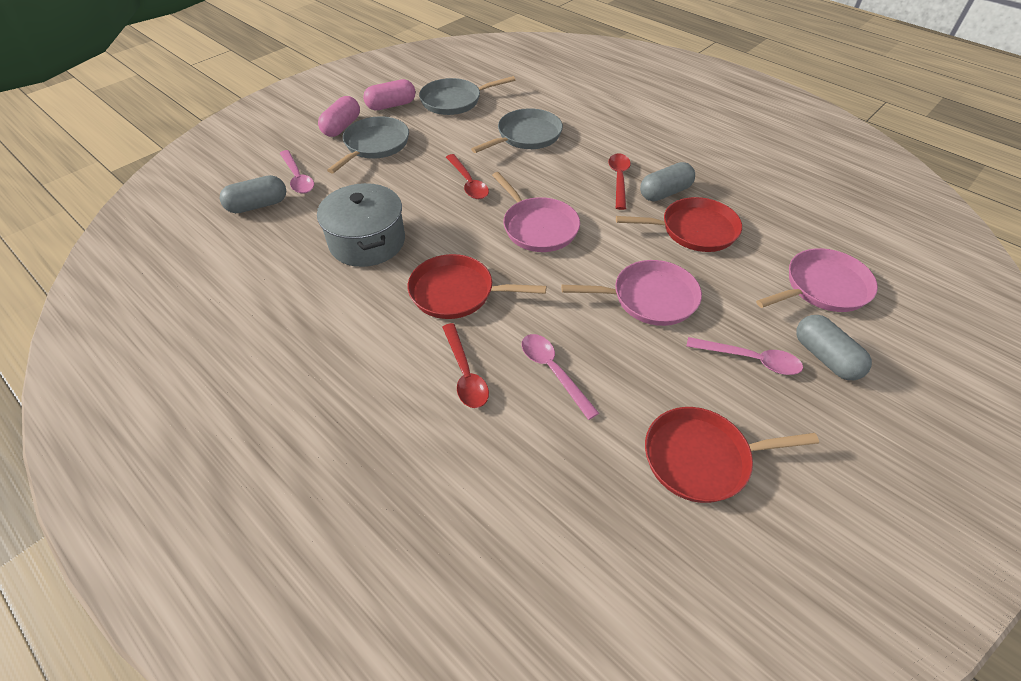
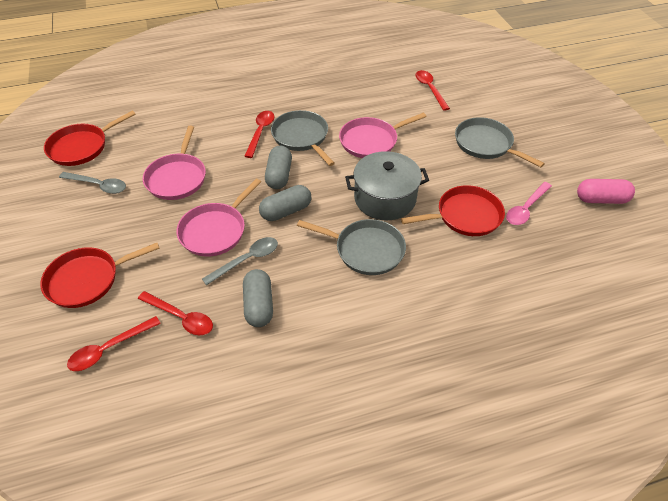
grey spoon: 0 -> 2
pink capsule: 2 -> 1
pink spoon: 3 -> 1
red spoon: 3 -> 4

